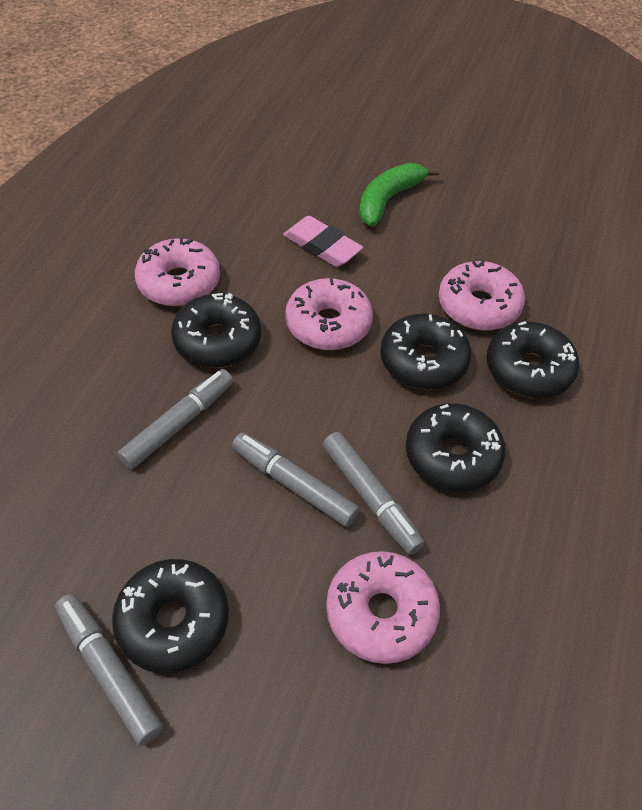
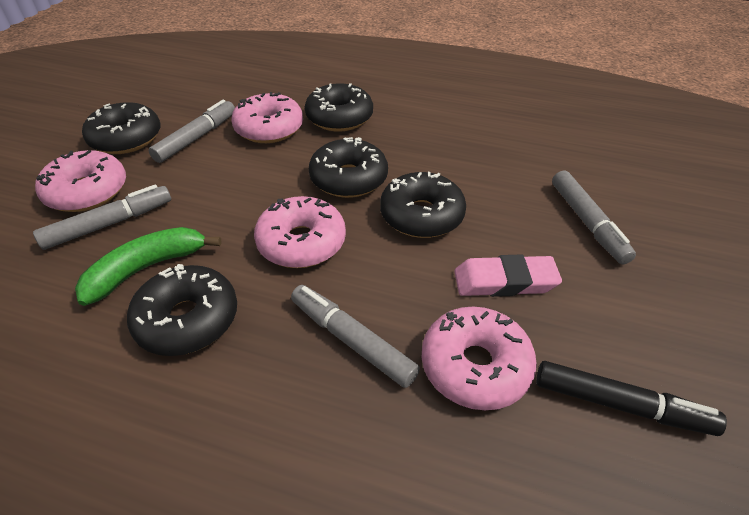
black marker: 0 -> 1

